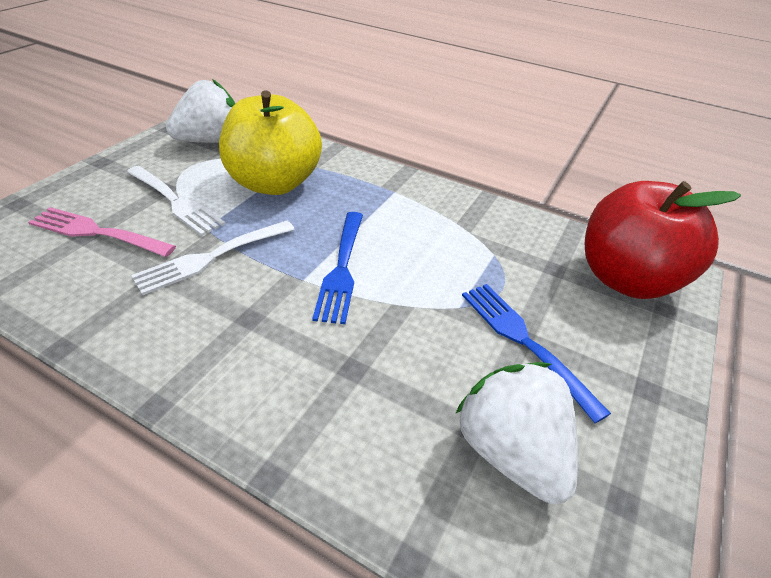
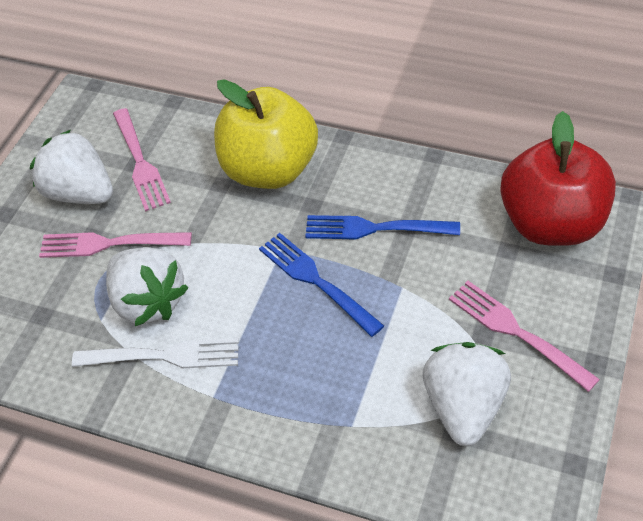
pink fork: 1 -> 3
white fork: 2 -> 1
white strawberry: 2 -> 3

